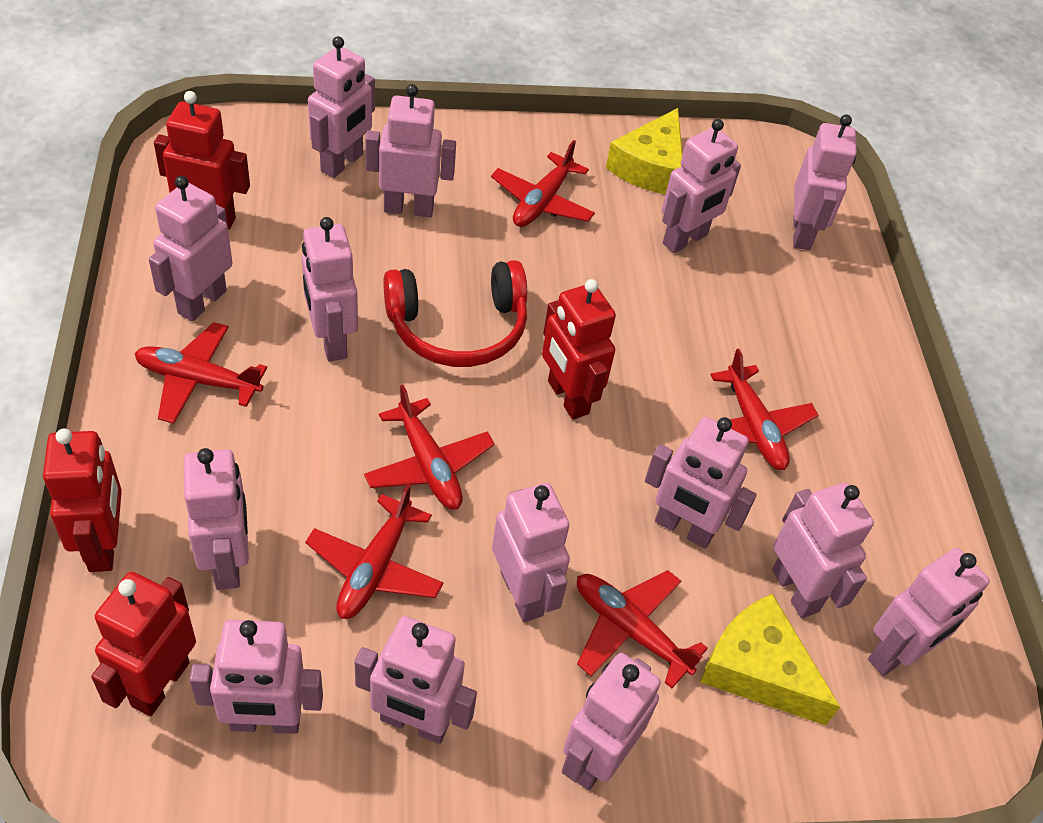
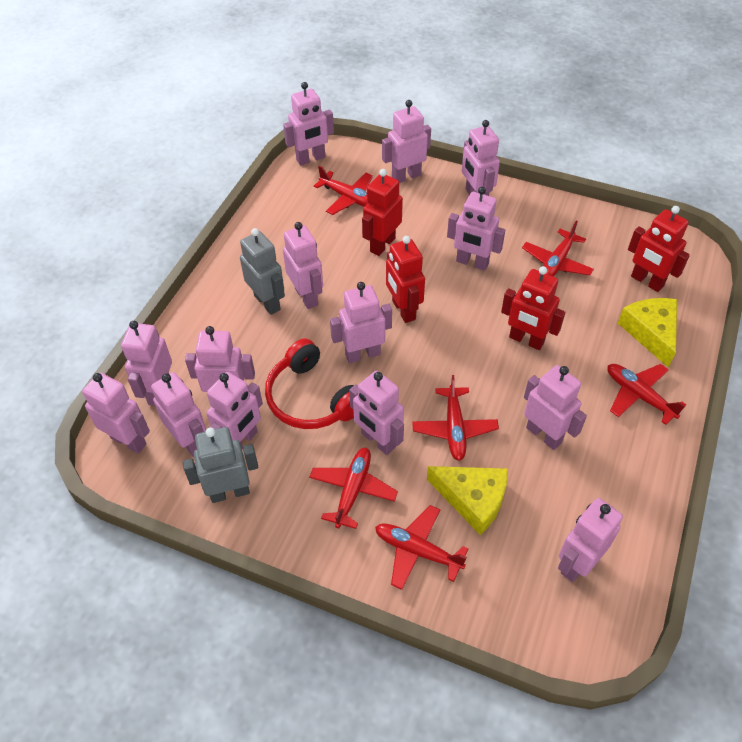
grey robot: 0 -> 2

